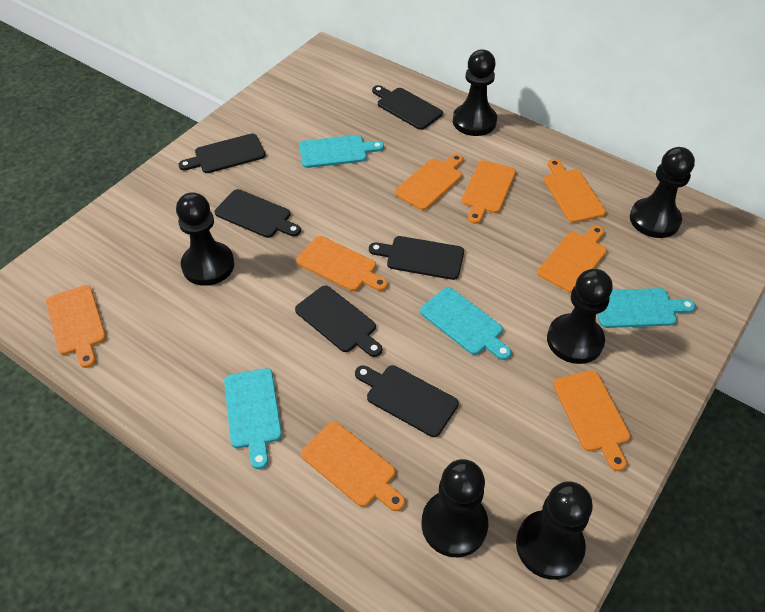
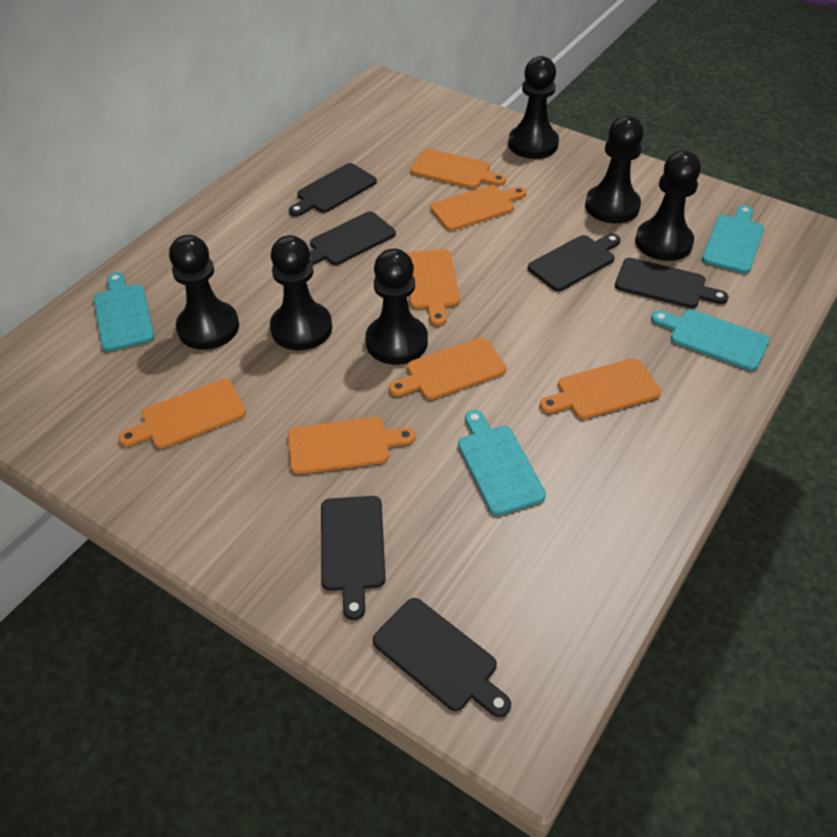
orange cutting board: 8 -> 7

